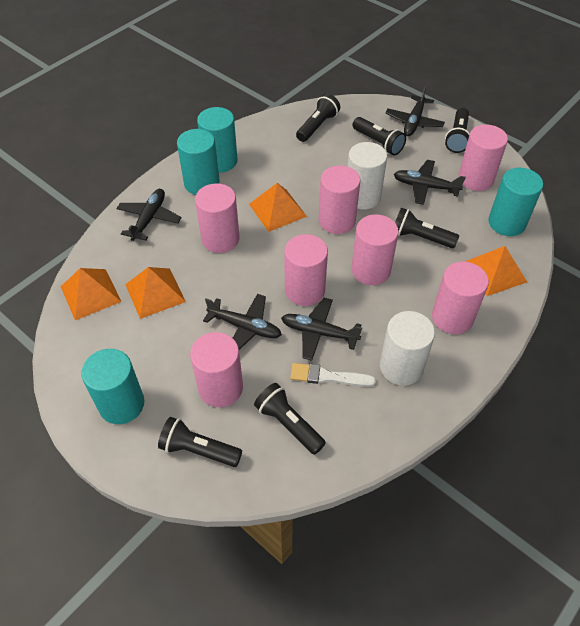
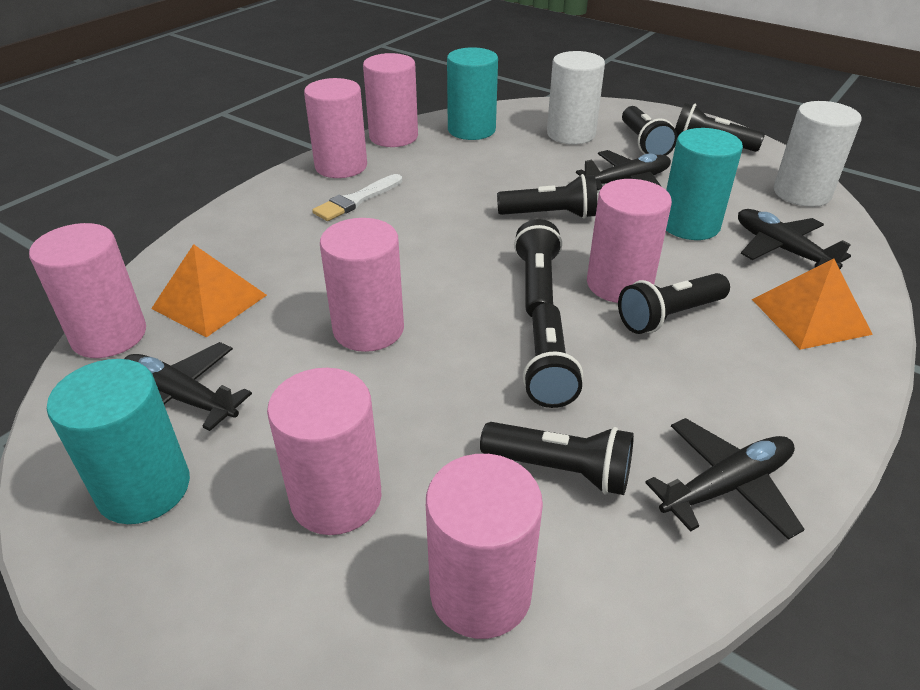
black flashlight: 6 -> 7
black plane: 5 -> 4
orange pyramid: 4 -> 2
turquoise cylinder: 4 -> 3

